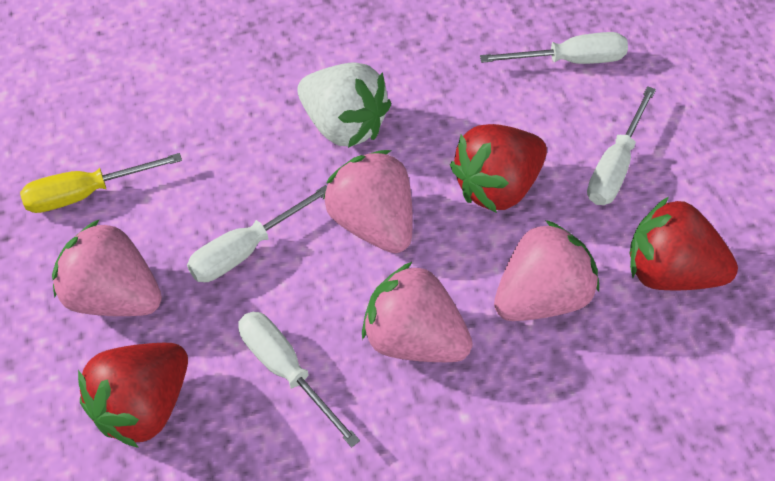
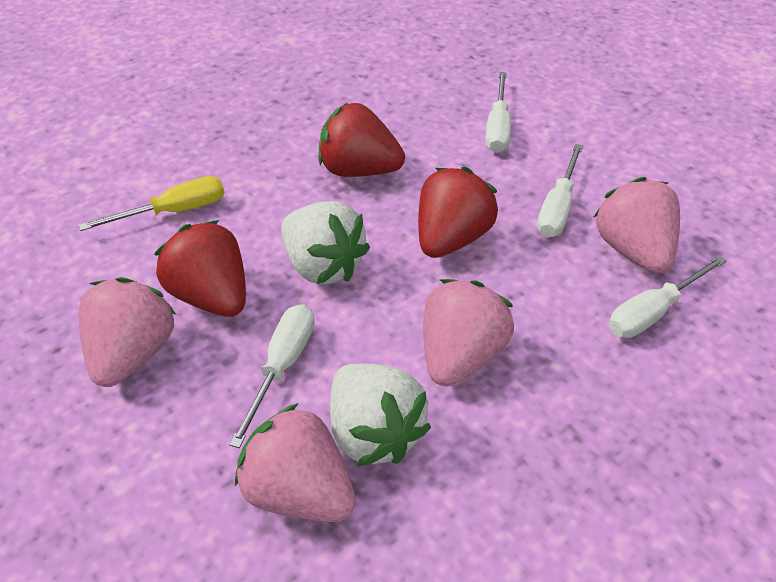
white strawberry: 1 -> 2

